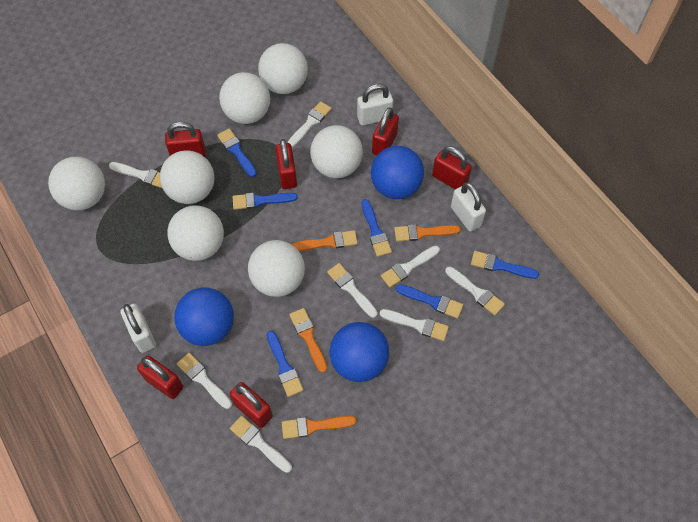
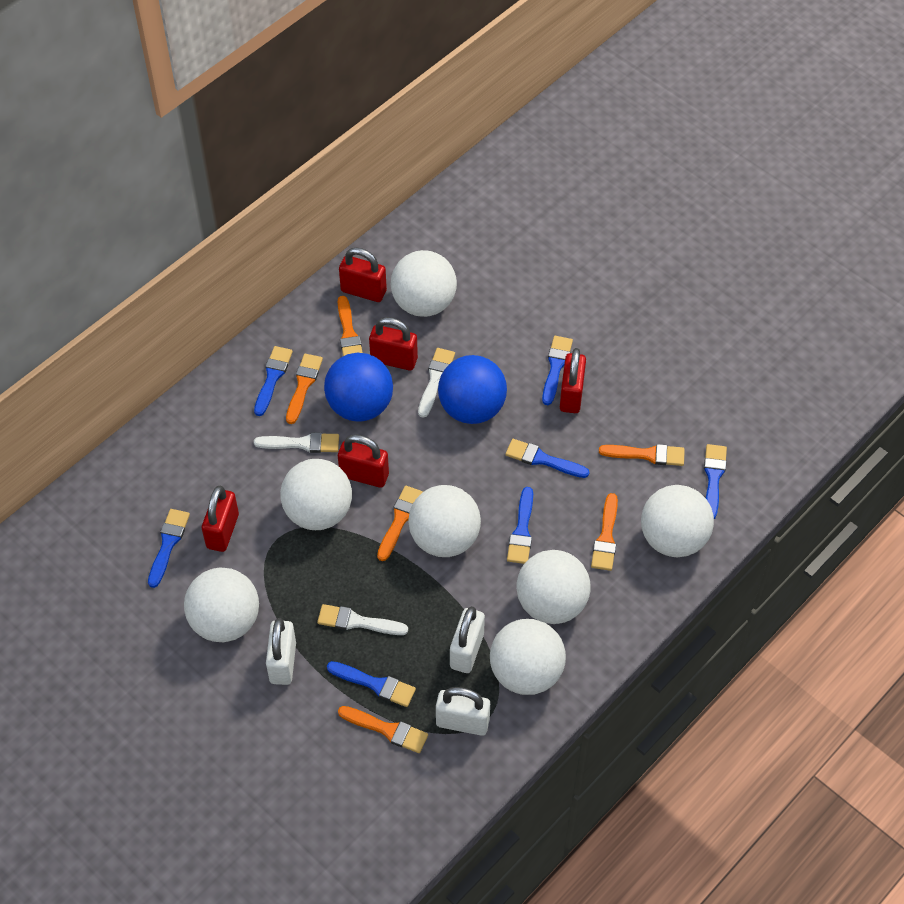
blue ball: 3 -> 2
blue brush: 6 -> 7
orange brush: 4 -> 6
red padlock: 6 -> 5
white brush: 8 -> 3

